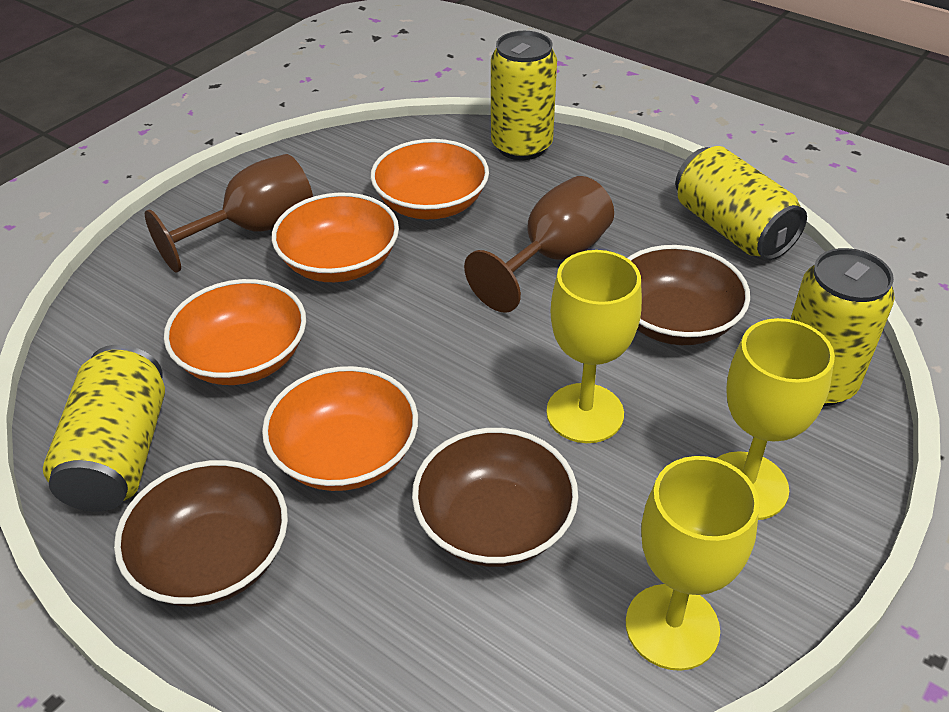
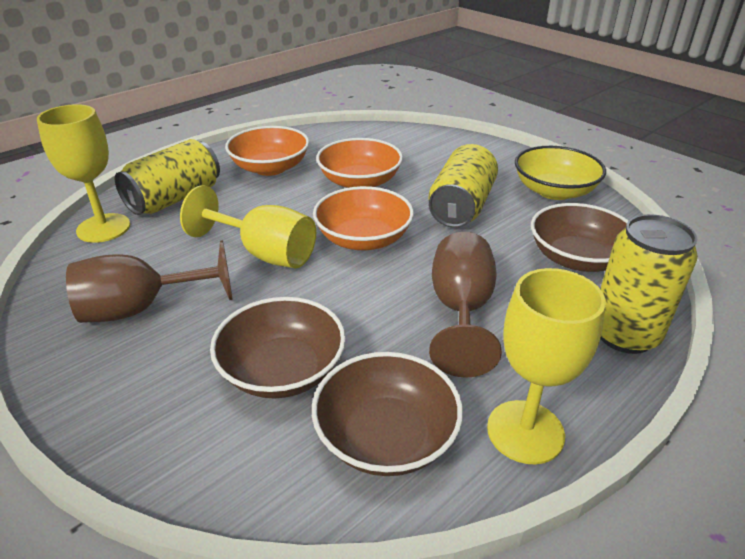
orange bowl: 4 -> 3
yellow bowl: 0 -> 1
yellow can: 4 -> 3

